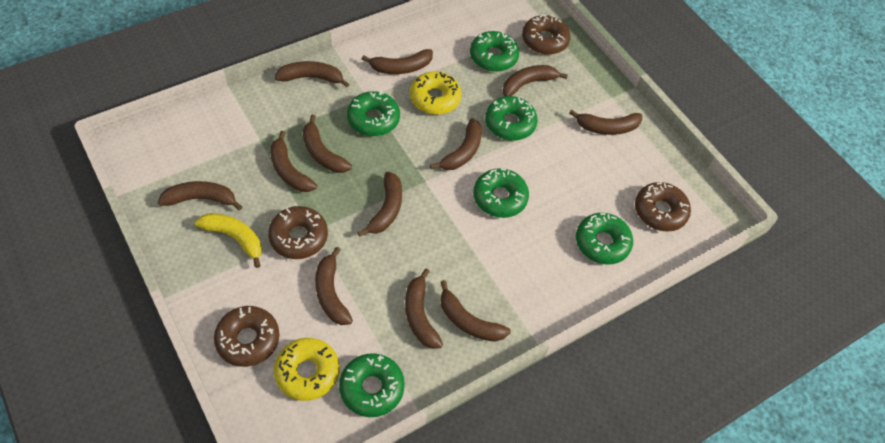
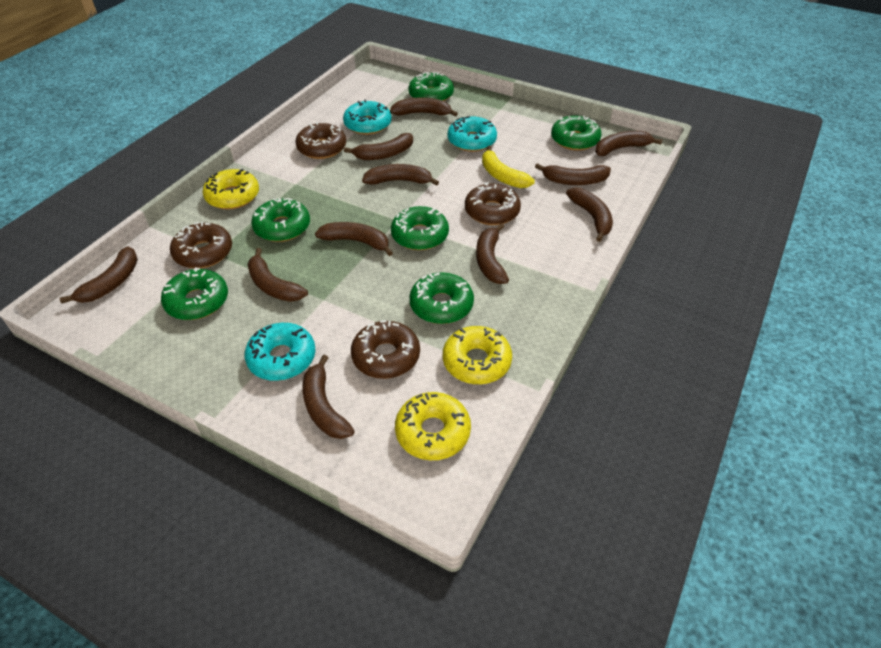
brown banana: 12 -> 11
turquoise donut: 0 -> 3
yellow donut: 2 -> 3

